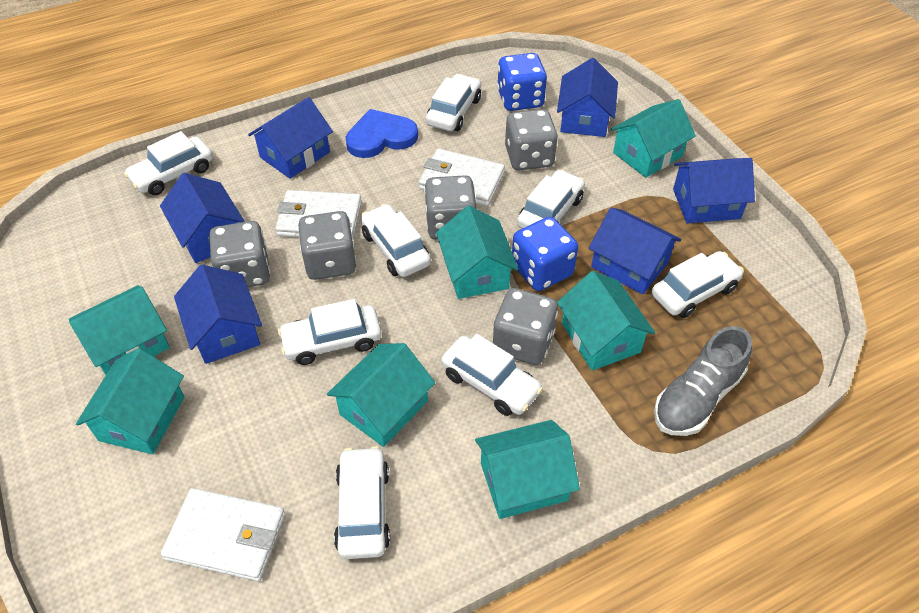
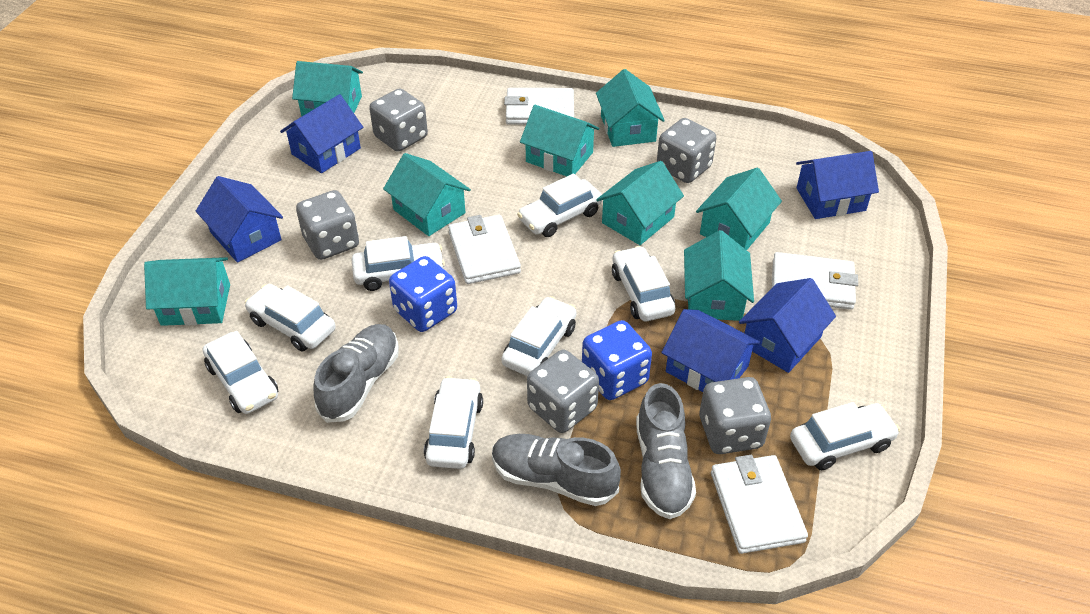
blue heart: 1 -> 0
blue house: 6 -> 5
grey shoe: 1 -> 3
turquoise house: 7 -> 8
white wallet: 3 -> 4

